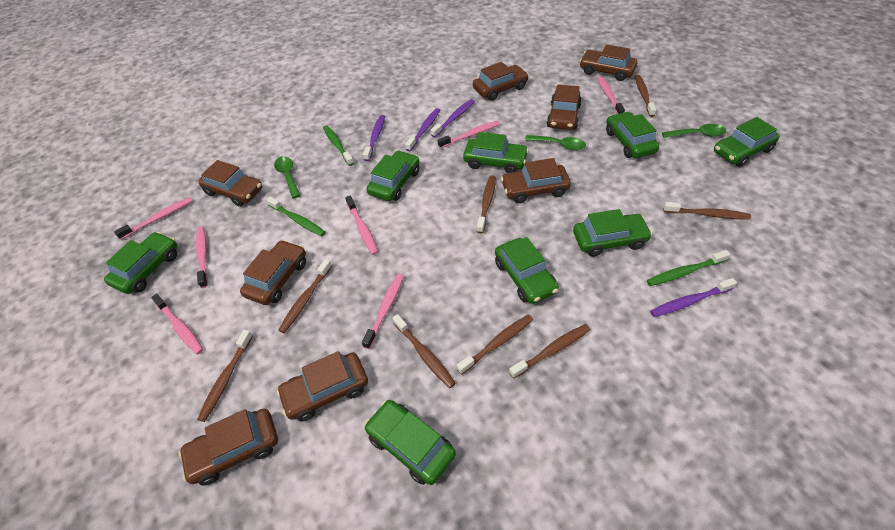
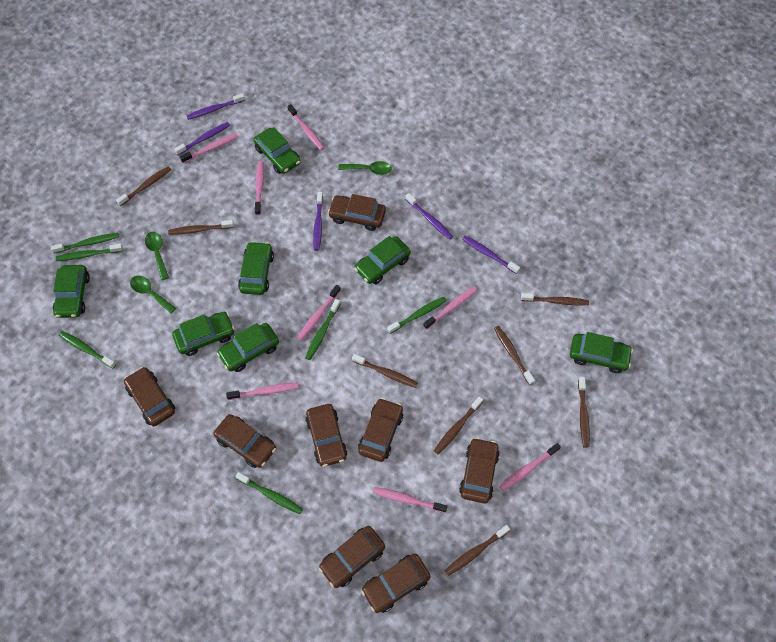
green car: 8 -> 7
green toothbrush: 3 -> 6
pink toothbrush: 7 -> 8
purple toothbrush: 4 -> 5

